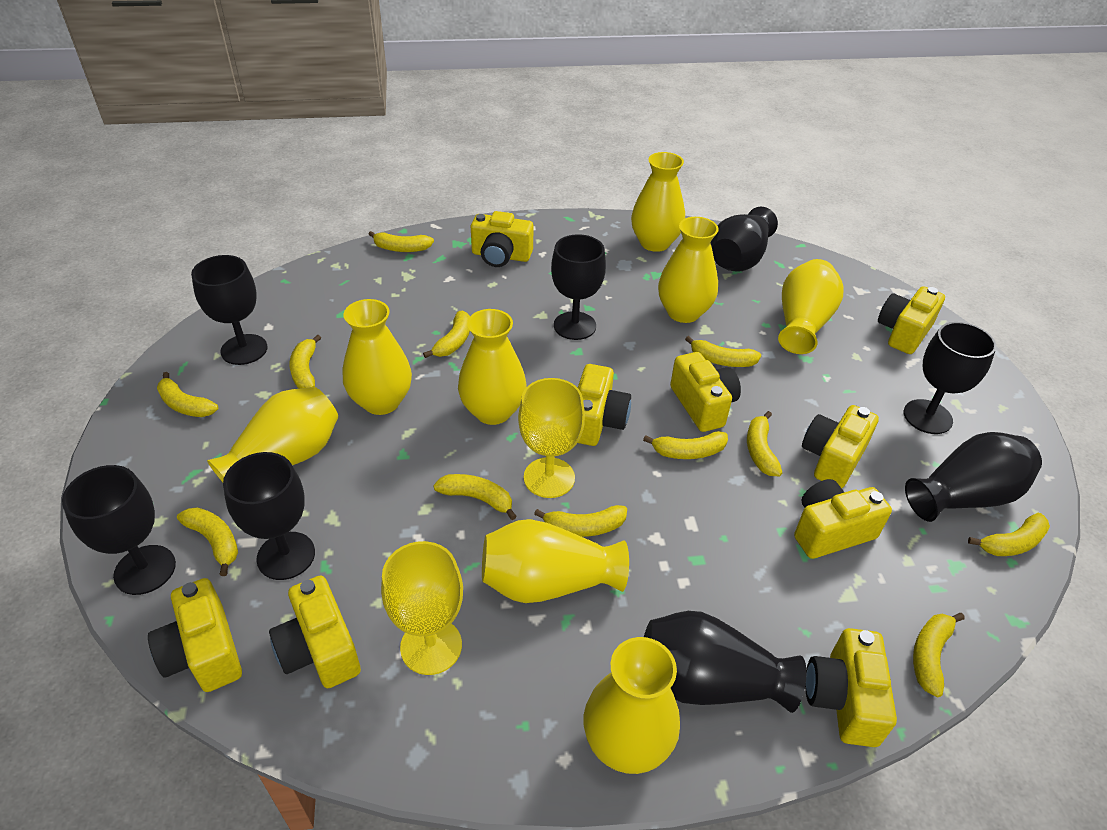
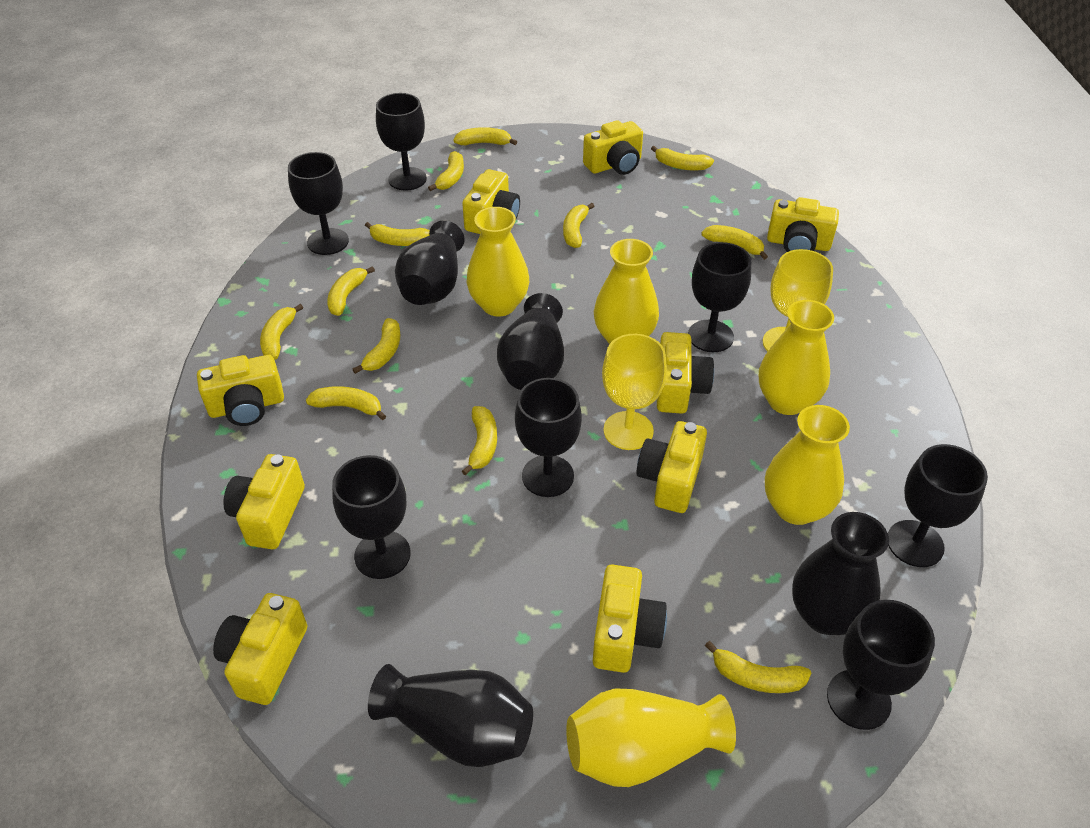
black goblet: 5 -> 7
black vase: 3 -> 4
yellow vase: 8 -> 5

